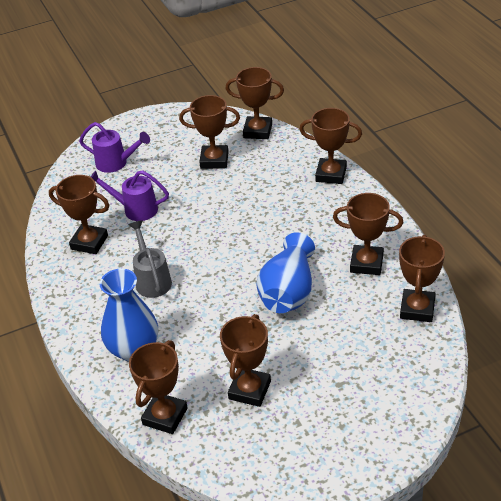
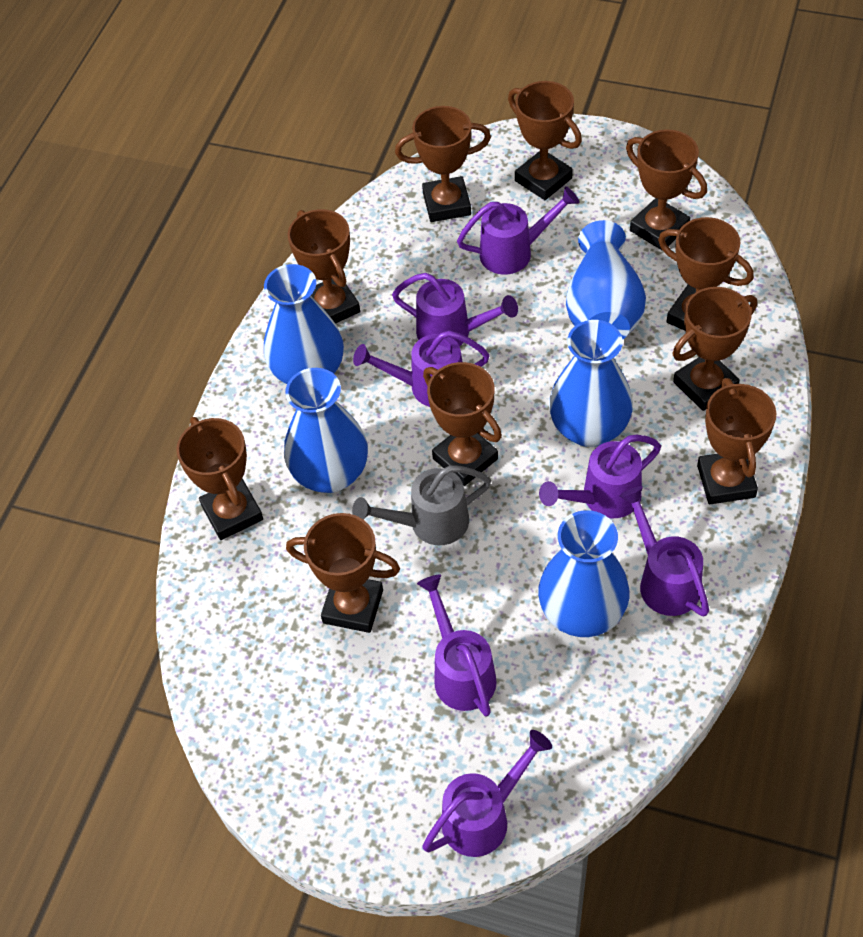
blue vase: 2 -> 5
brown trophy: 8 -> 10
purple watering can: 2 -> 7

